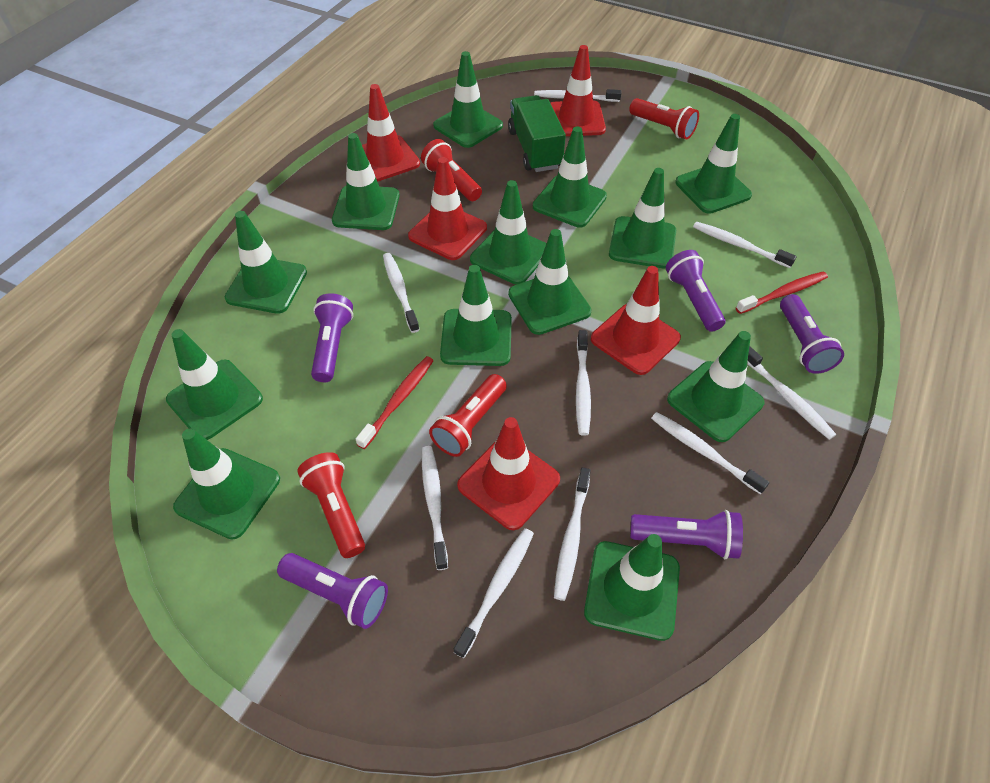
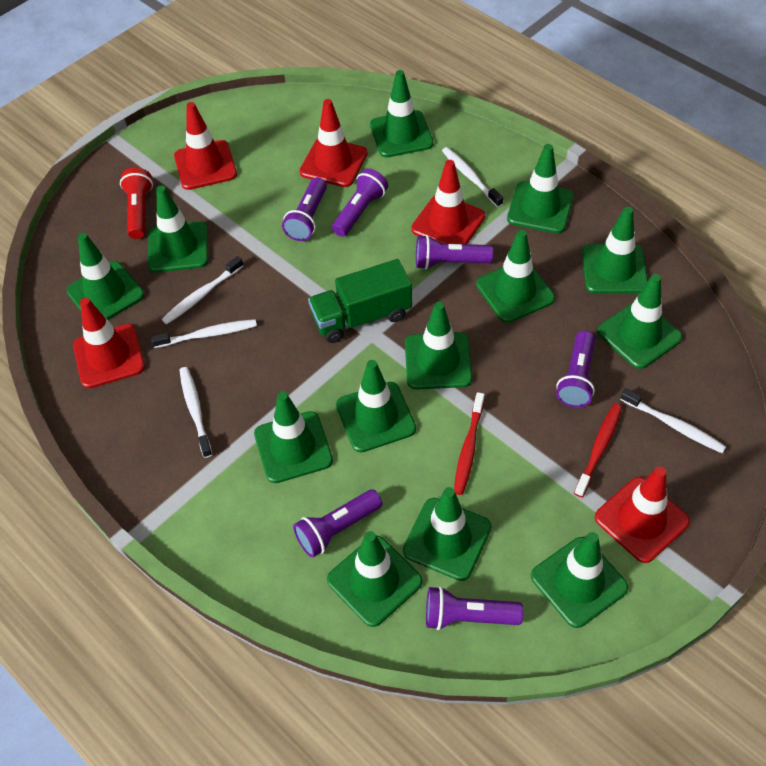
purple flashlight: 5 -> 6
red flashlight: 4 -> 1
white toothbrush: 9 -> 5

